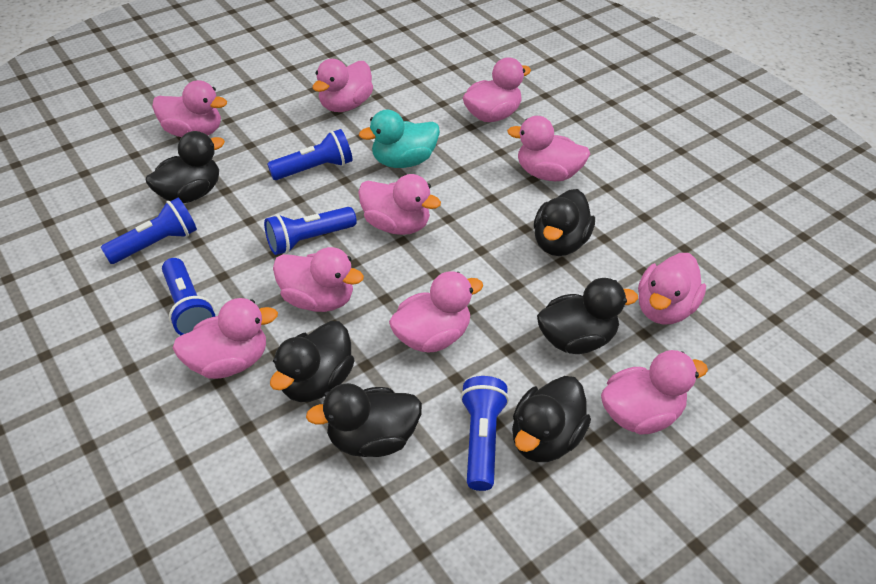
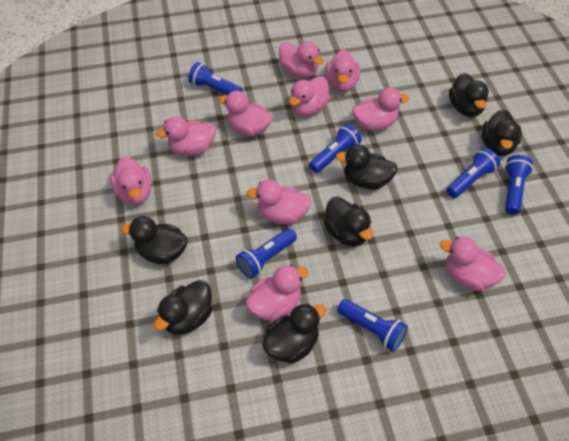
black duck: 6 -> 7
blue flashlight: 5 -> 6
turquoise duck: 1 -> 0

